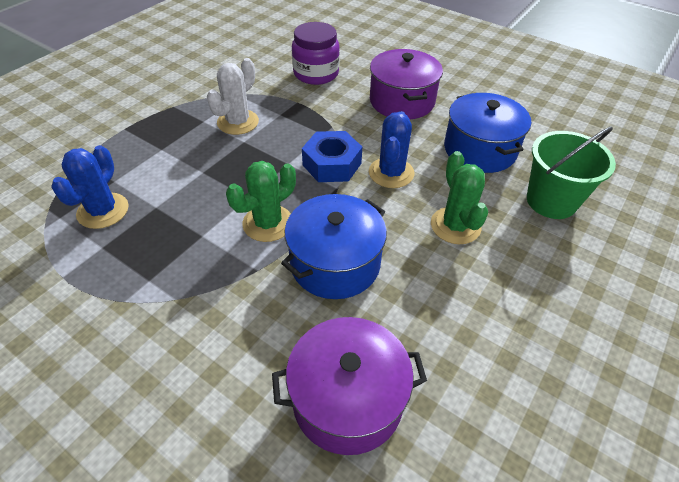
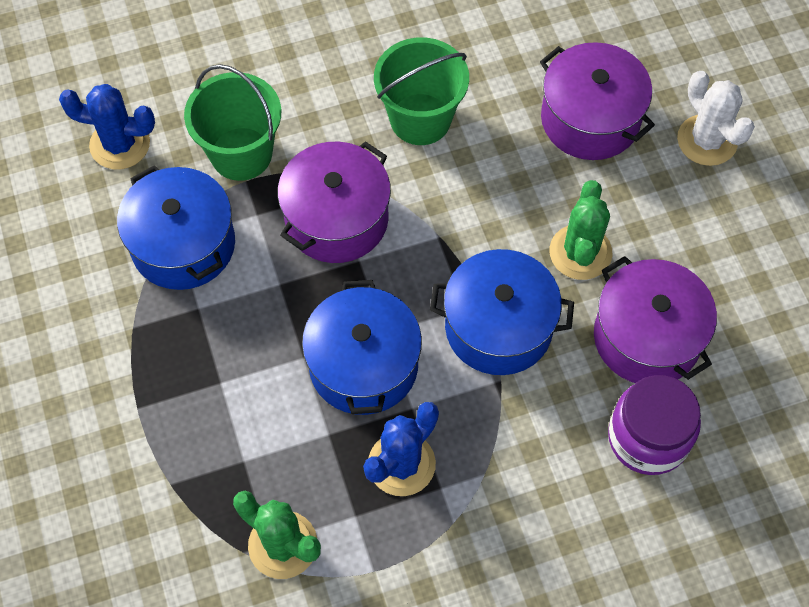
blue nut: 1 -> 0
blue pot: 2 -> 3
green bucket: 1 -> 2
purple pot: 2 -> 3

